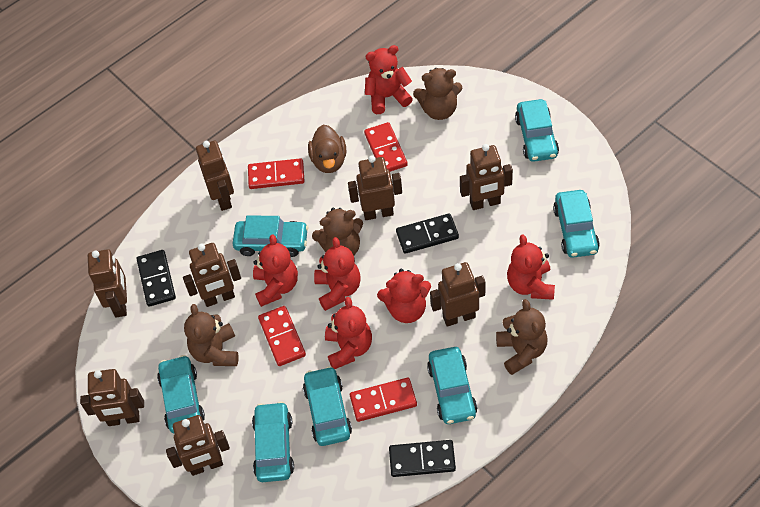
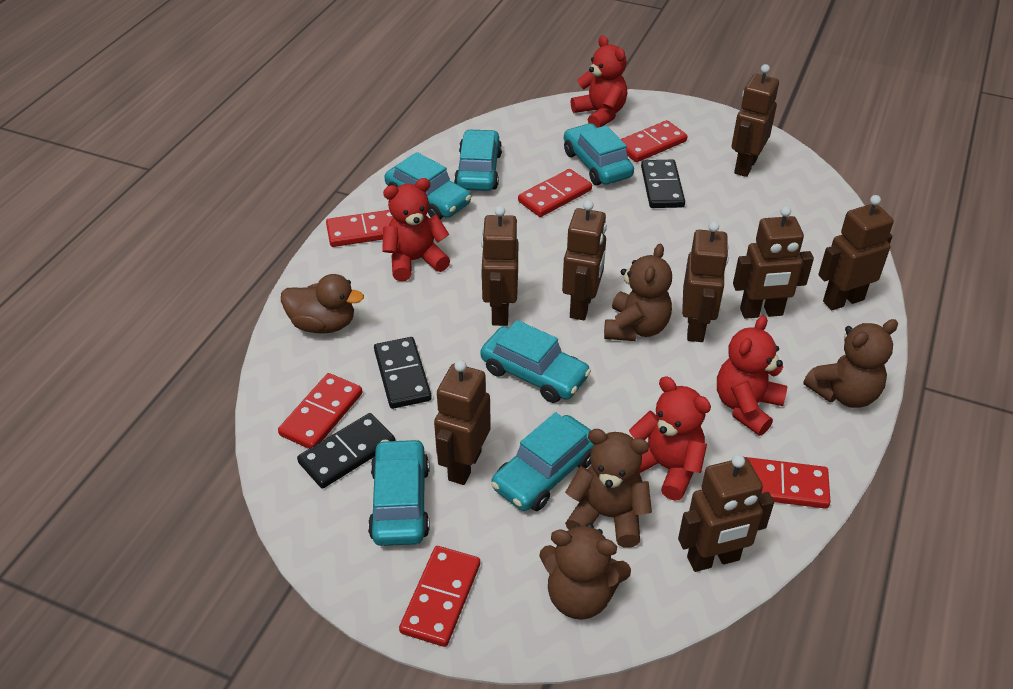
red domino: 4 -> 6
red teddy bear: 6 -> 4
turquoise car: 7 -> 6

